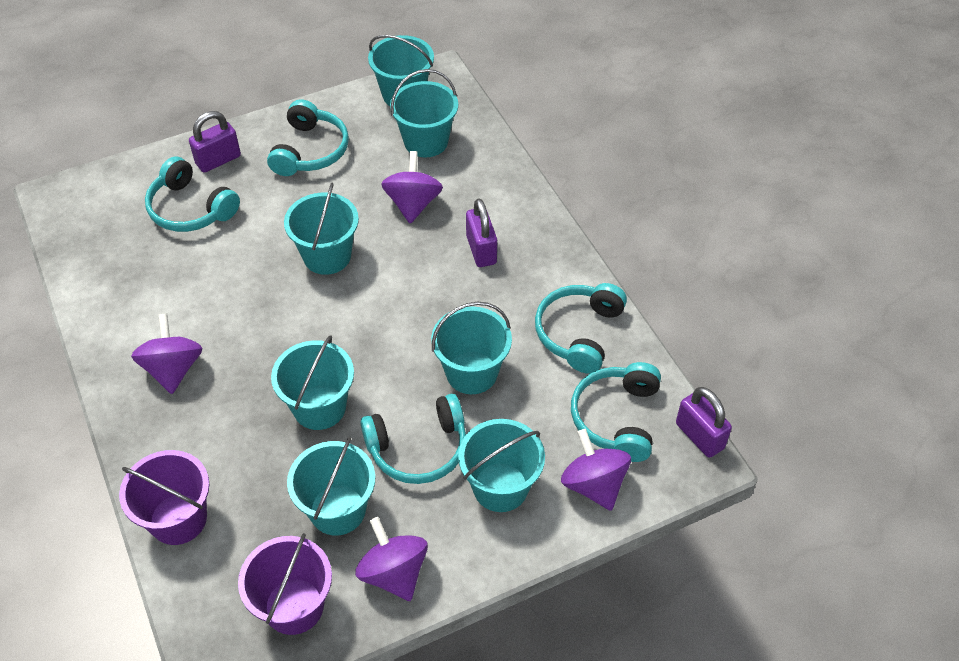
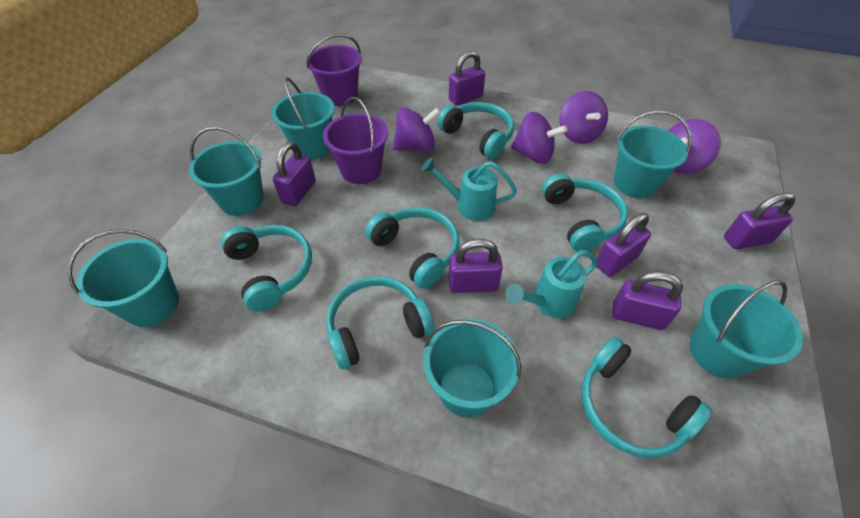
purple padlock: 3 -> 6
turquoise bucket: 7 -> 6
turquoise headphones: 5 -> 6
turquoise watering can: 0 -> 2

